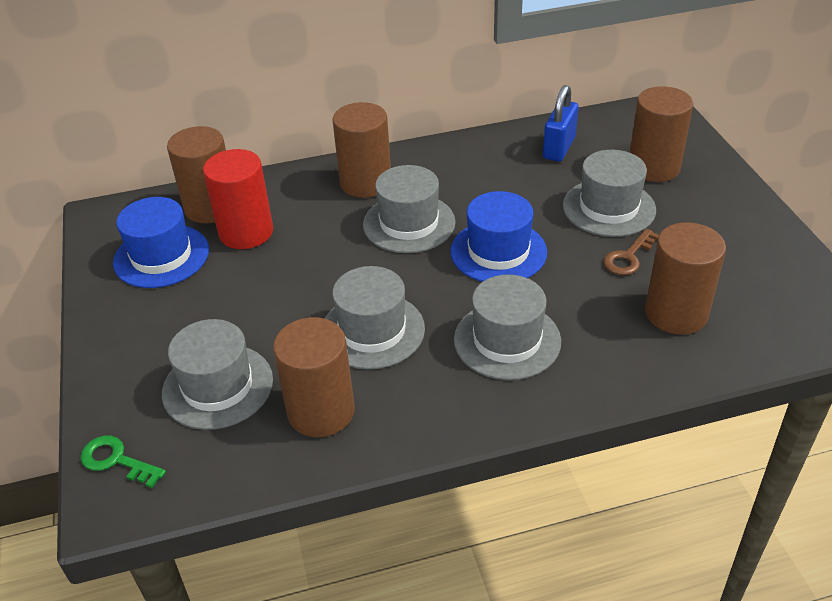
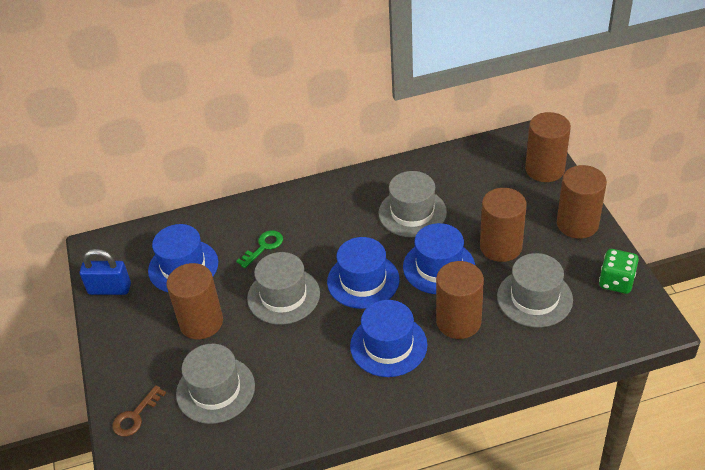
blue hat: 2 -> 4
green dice: 0 -> 1
grey hat: 5 -> 4
red cylinder: 1 -> 0

